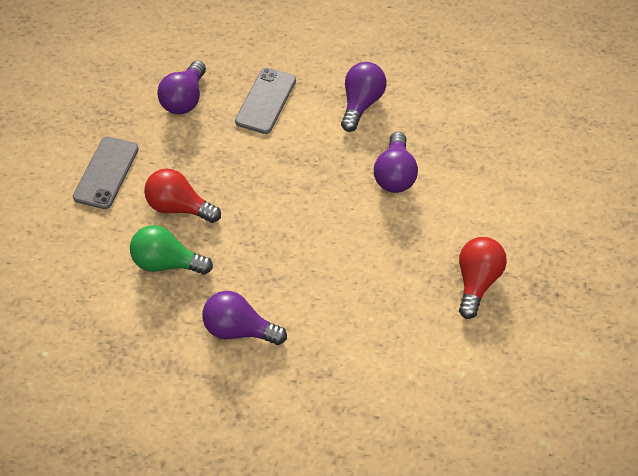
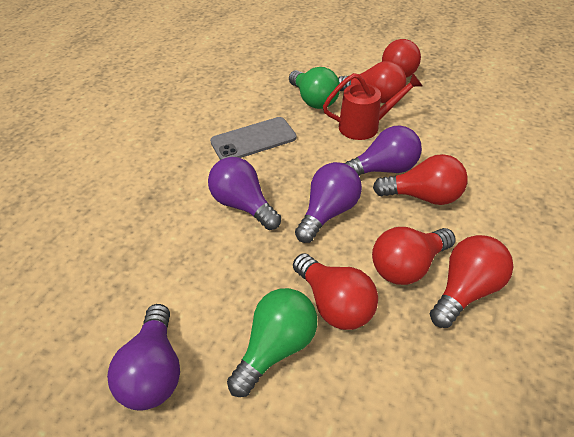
green light bulb: 1 -> 2
grey phone: 2 -> 1
red light bulb: 2 -> 6
red watering can: 0 -> 1

